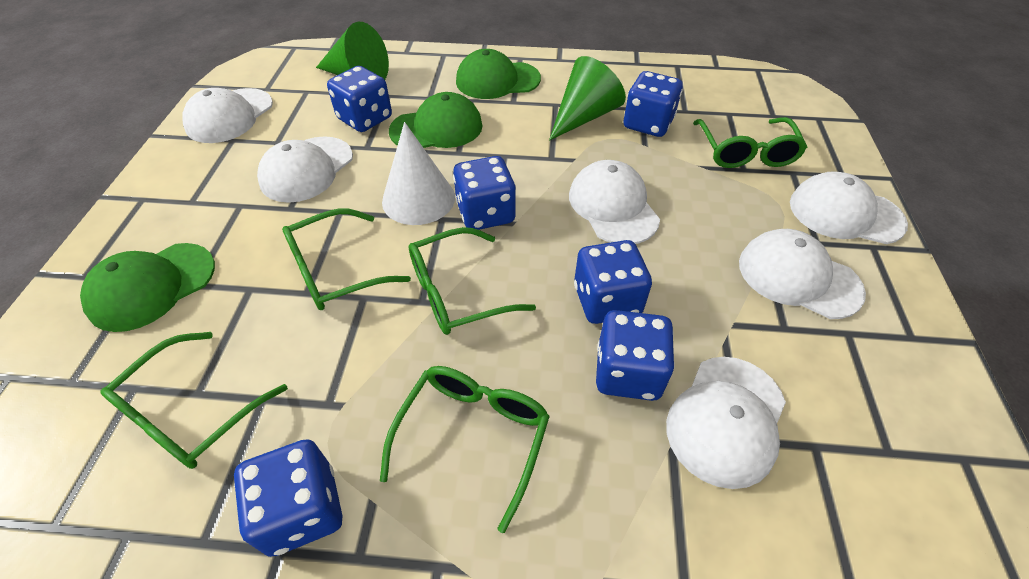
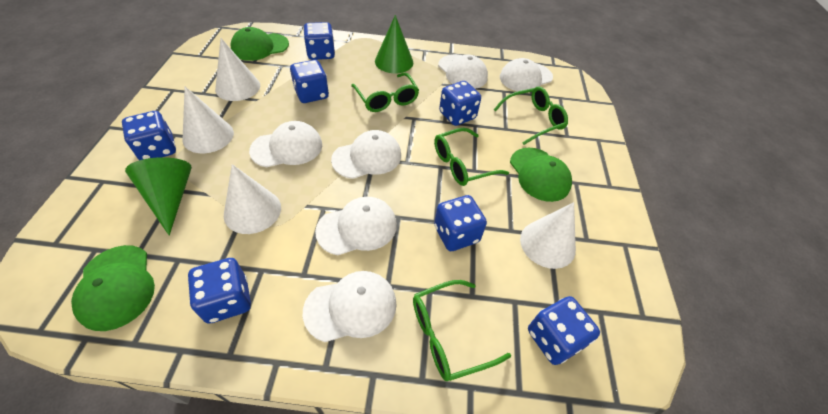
blue dice: 6 -> 7
green glasses: 5 -> 4
white cone: 1 -> 4

